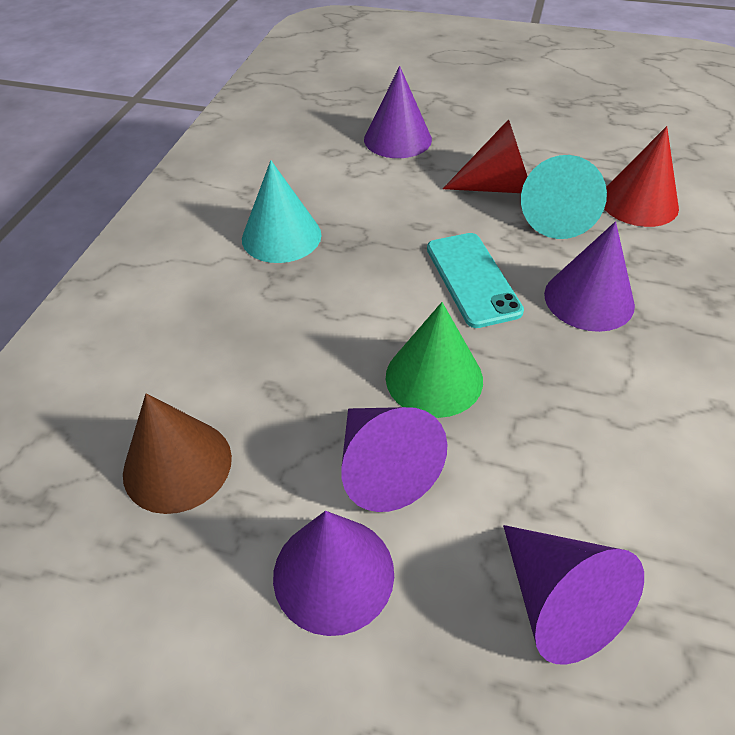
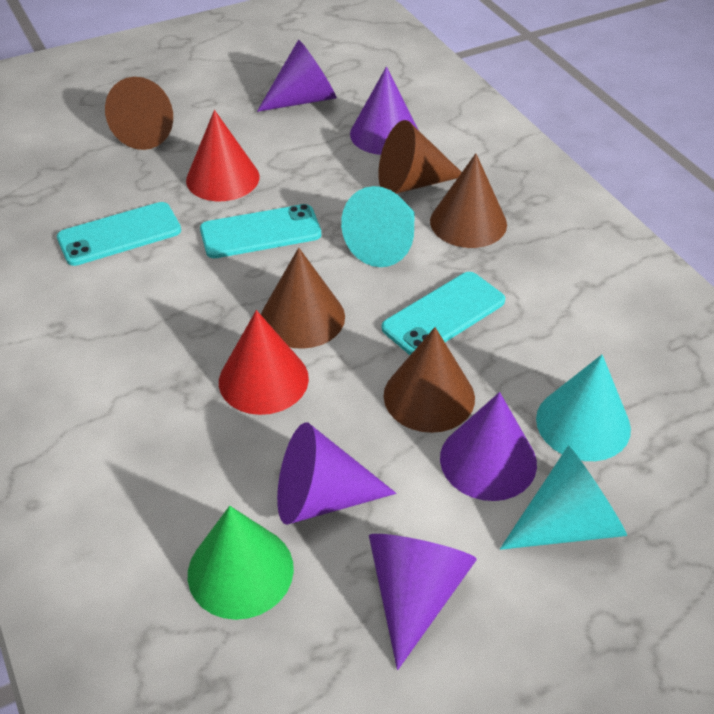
brown cone: 1 -> 5
turquoise cone: 2 -> 3
turquoise phone: 1 -> 3

